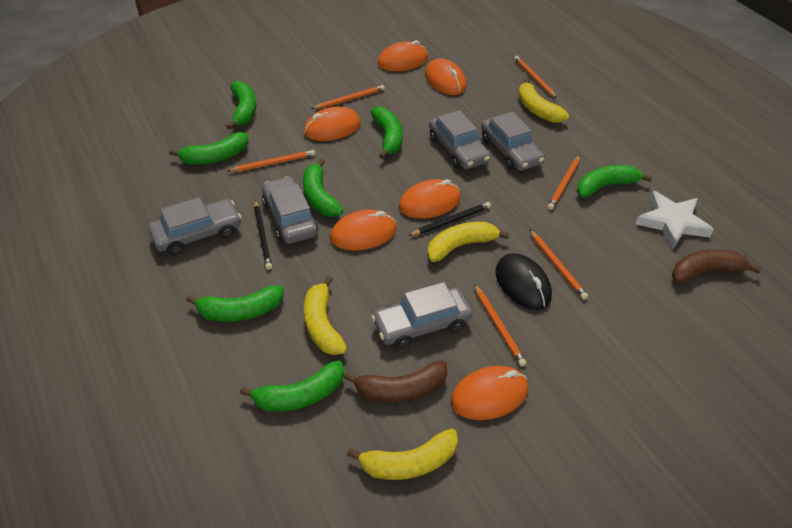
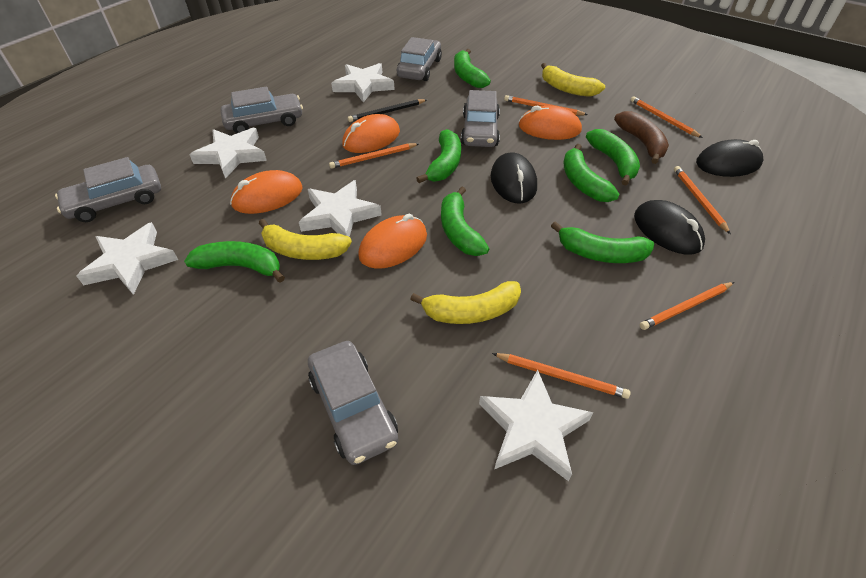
black mouse: 1 -> 3
black pencil: 2 -> 1
brown banana: 2 -> 1
orange mouse: 6 -> 4
white star: 1 -> 5
yellow banana: 4 -> 3

